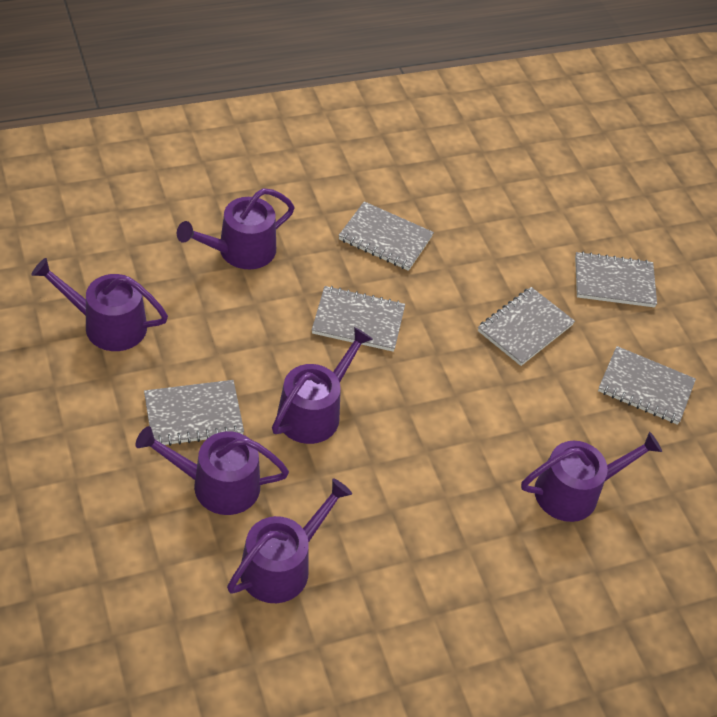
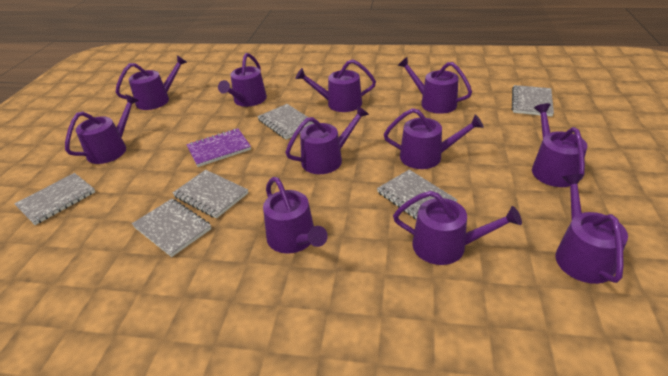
purple notebook: 0 -> 1
purple watering can: 6 -> 11

